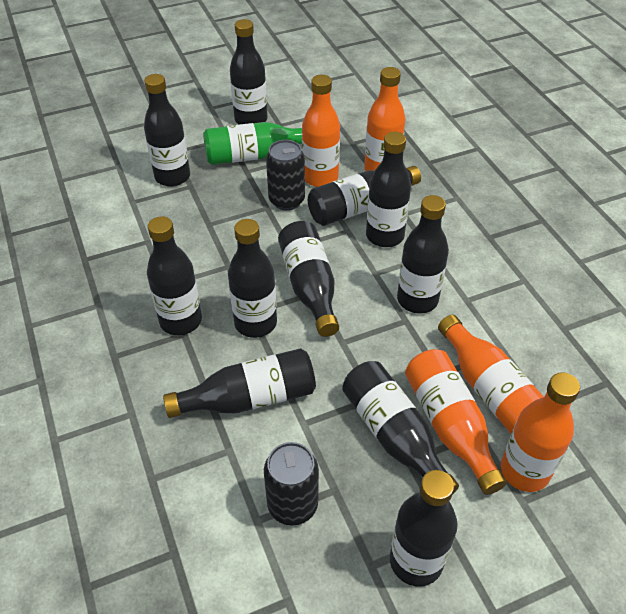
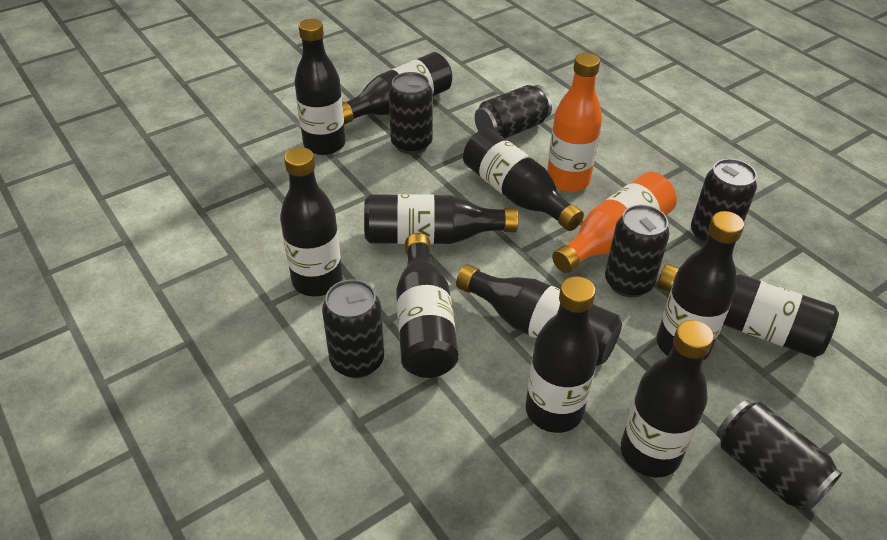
black can: 2 -> 6
green bottle: 1 -> 0
orange bottle: 5 -> 2

